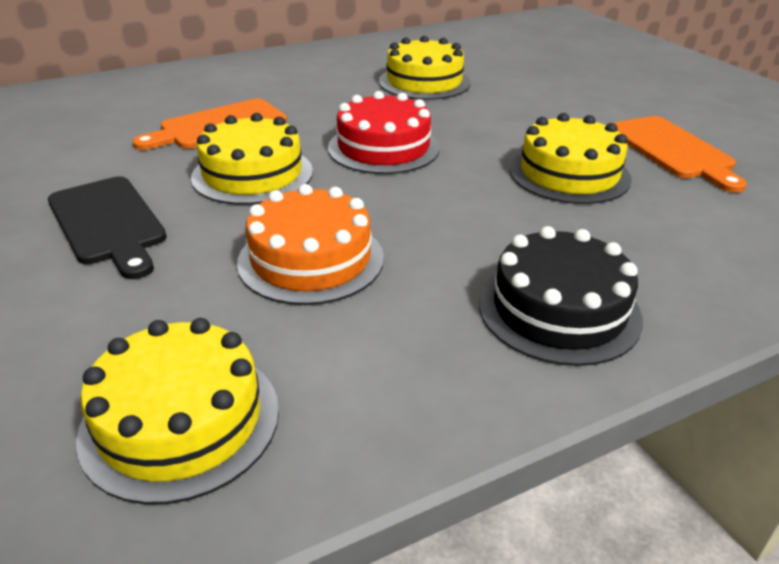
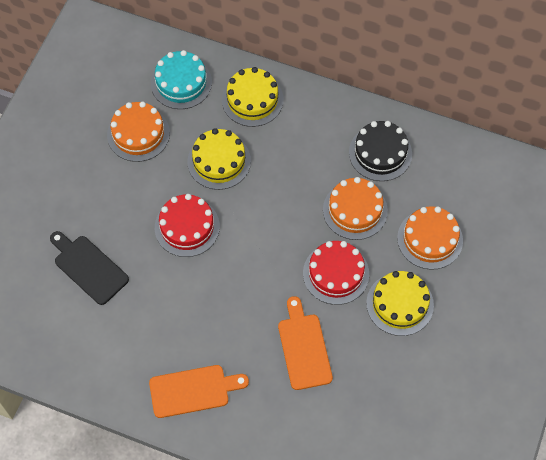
orange cake: 1 -> 3
red cake: 1 -> 2
turquoise cake: 0 -> 1
yellow cake: 4 -> 3

